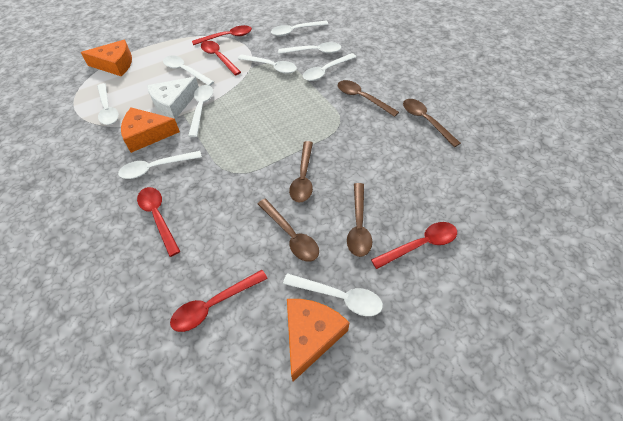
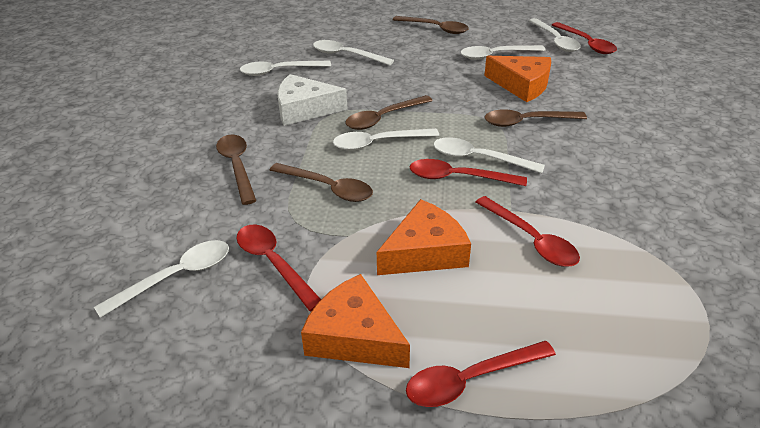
white spoon: 9 -> 7

